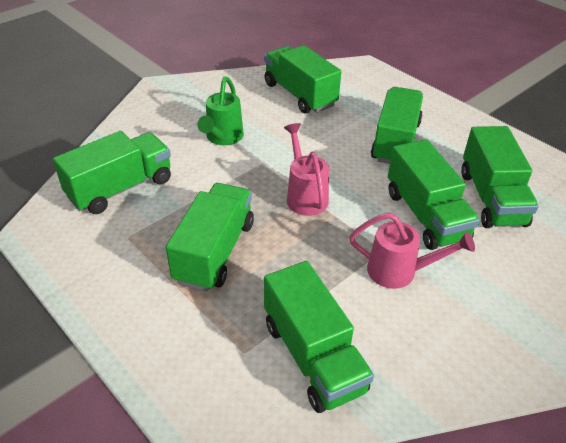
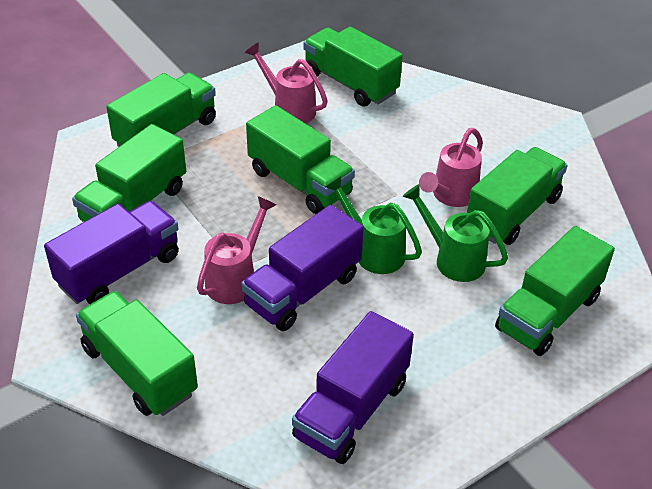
green watering can: 1 -> 2
pink watering can: 2 -> 3
purple truck: 0 -> 3

